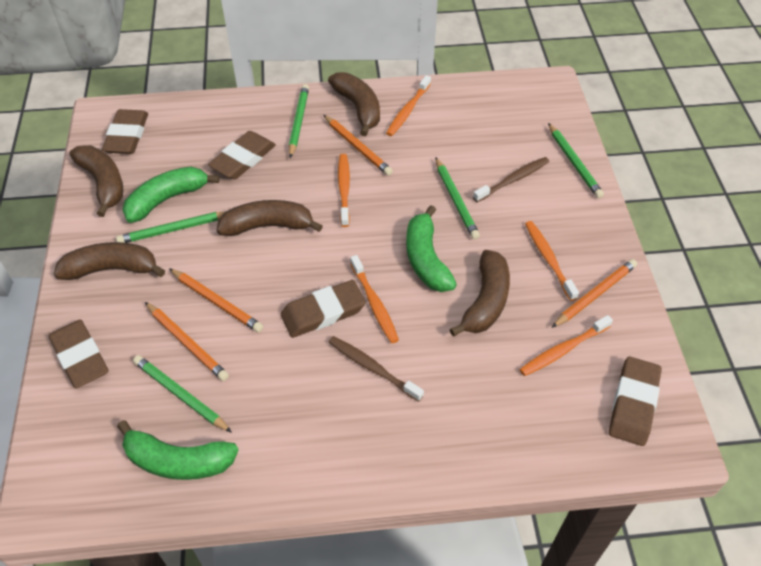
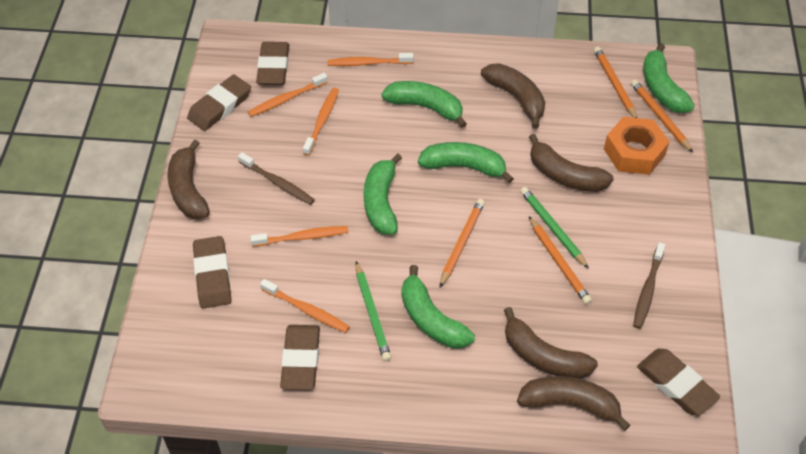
green banana: 3 -> 5
green pencil: 5 -> 2
orange nut: 0 -> 1

